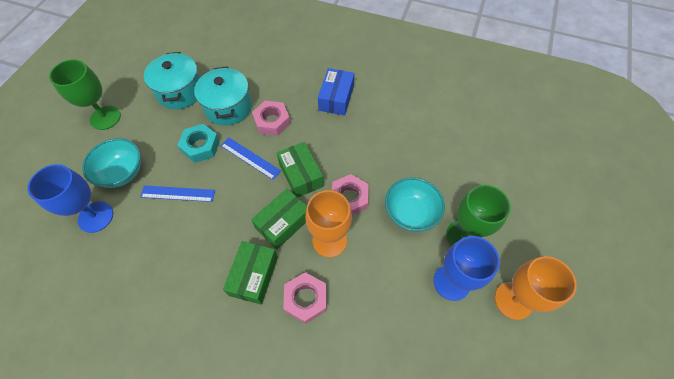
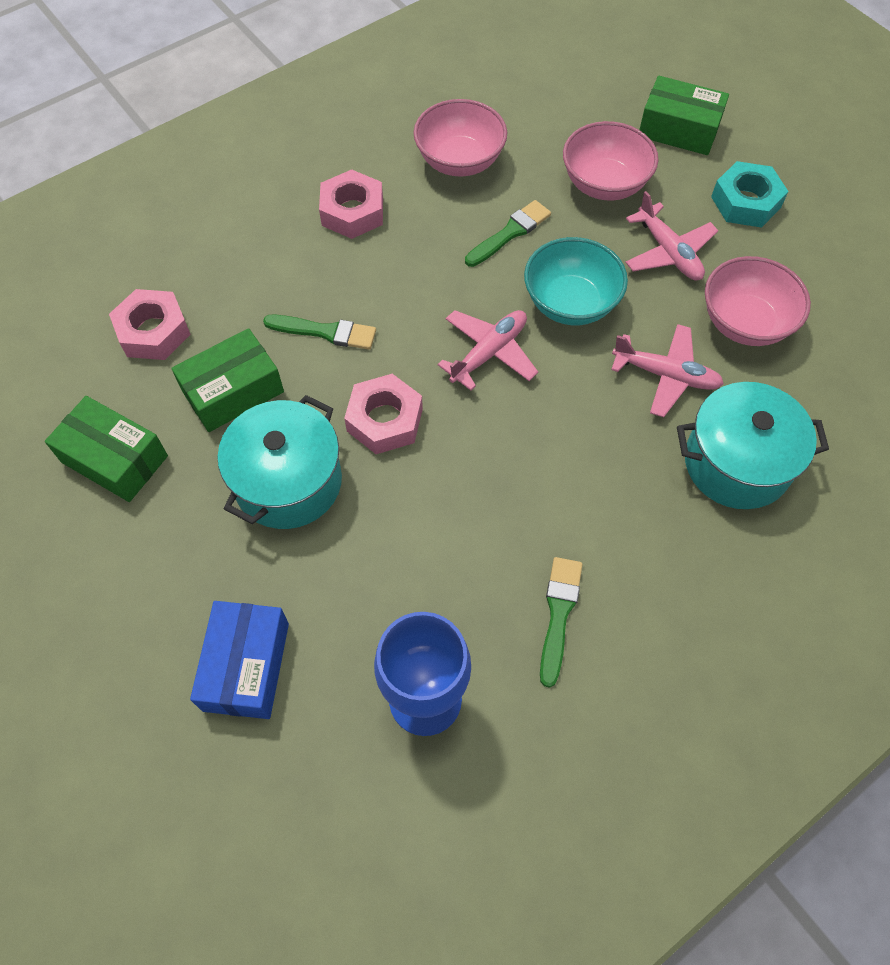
blue goblet: 2 -> 1
blue ruler: 2 -> 0
green brush: 0 -> 3
green goblet: 2 -> 0
orange goblet: 2 -> 0
pink bowl: 0 -> 3
pink plane: 0 -> 3
turquoise bowl: 2 -> 1

